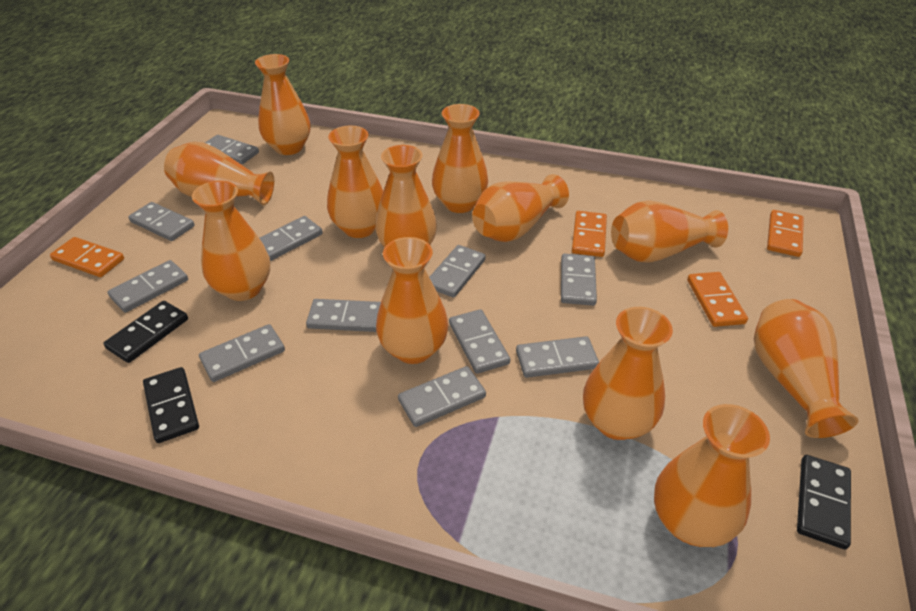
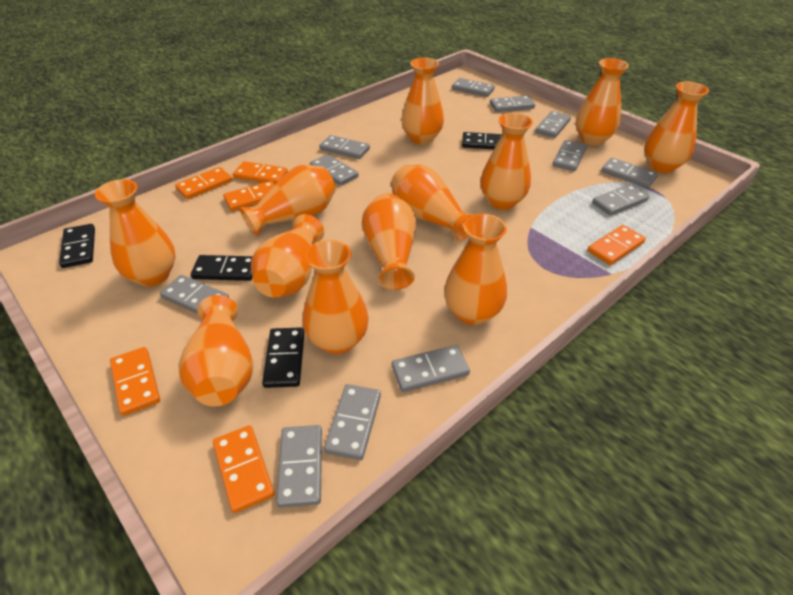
black domino: 3 -> 4
grey domino: 11 -> 12
orange domino: 4 -> 6

